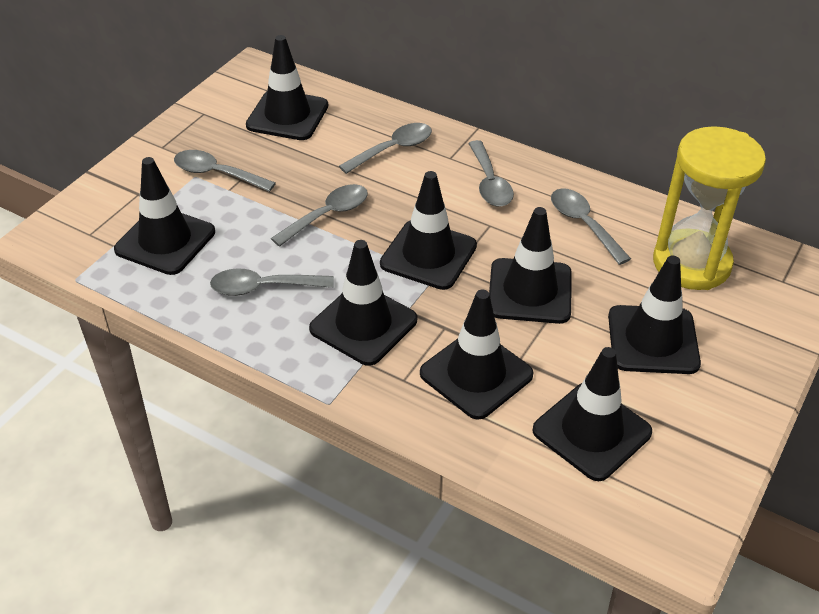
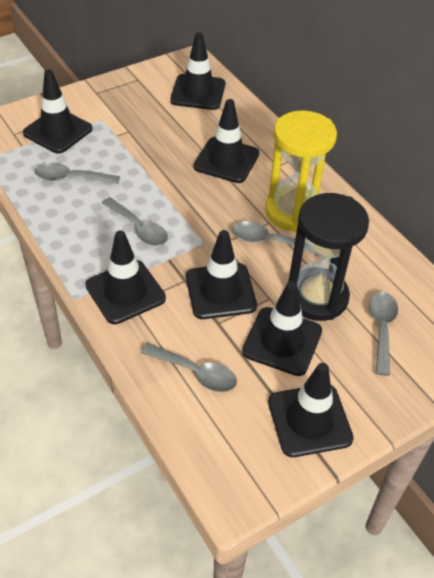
black hourglass: 0 -> 1
black traffic cone: 8 -> 7
grey spoon: 6 -> 5

